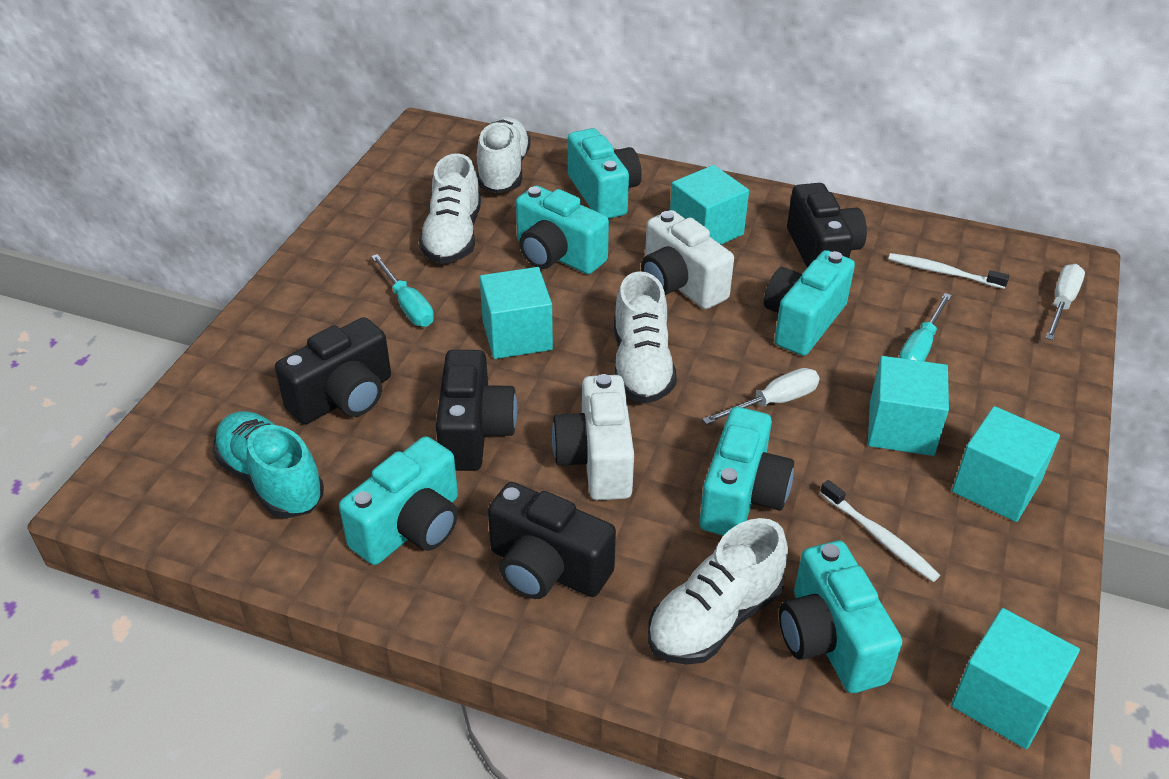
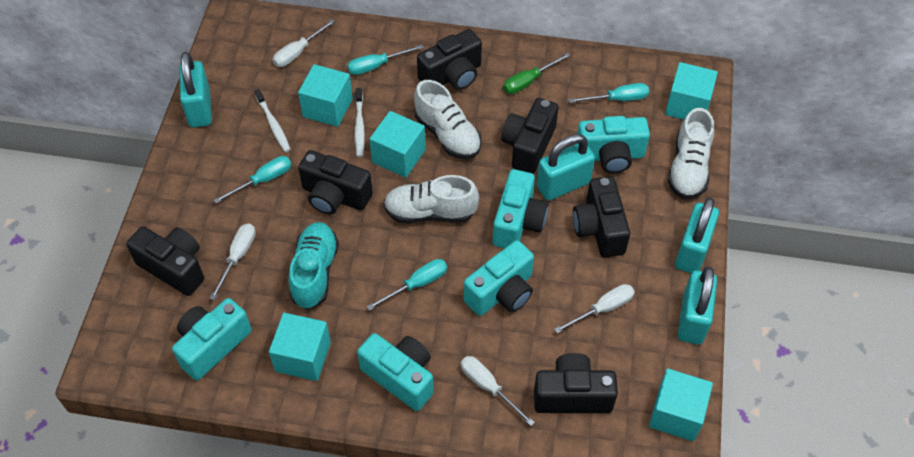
black camera: 4 -> 6
green screwdriver: 0 -> 1
turquoise camera: 6 -> 5
turquoise padlock: 0 -> 4
turquoise screwdriver: 2 -> 4
white camera: 2 -> 0
white screwdriver: 2 -> 4
white shoe: 4 -> 3

